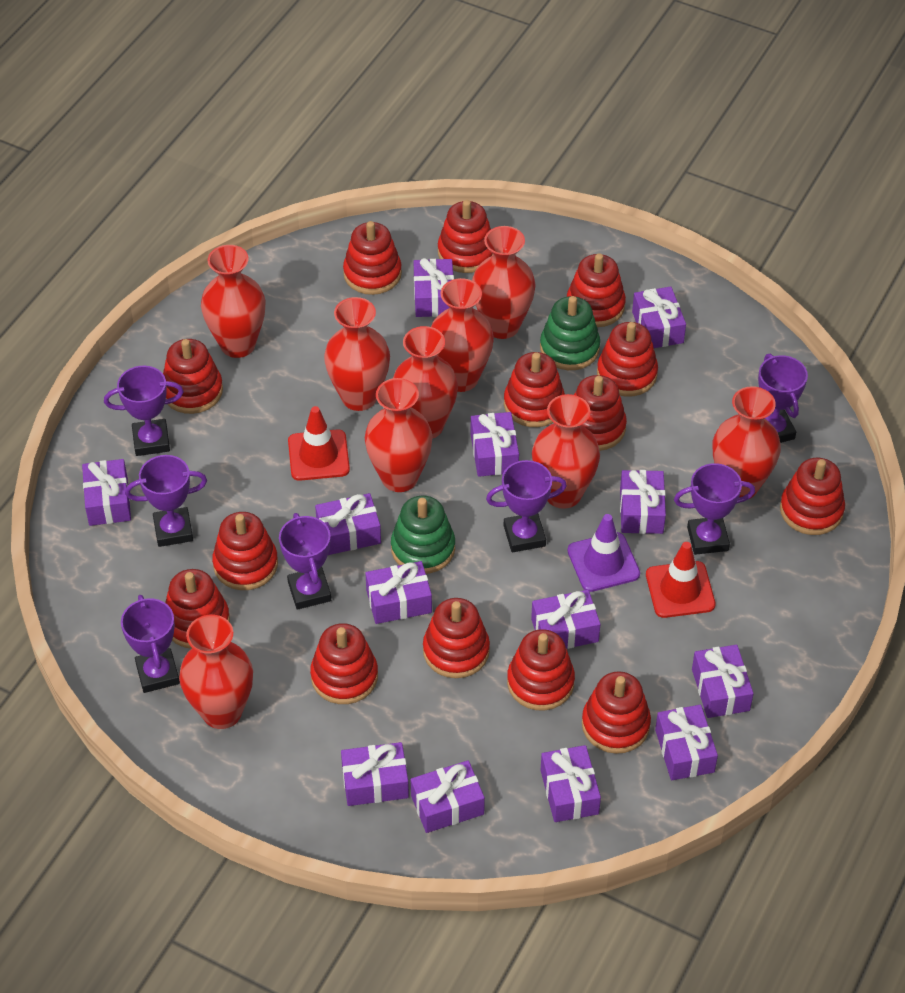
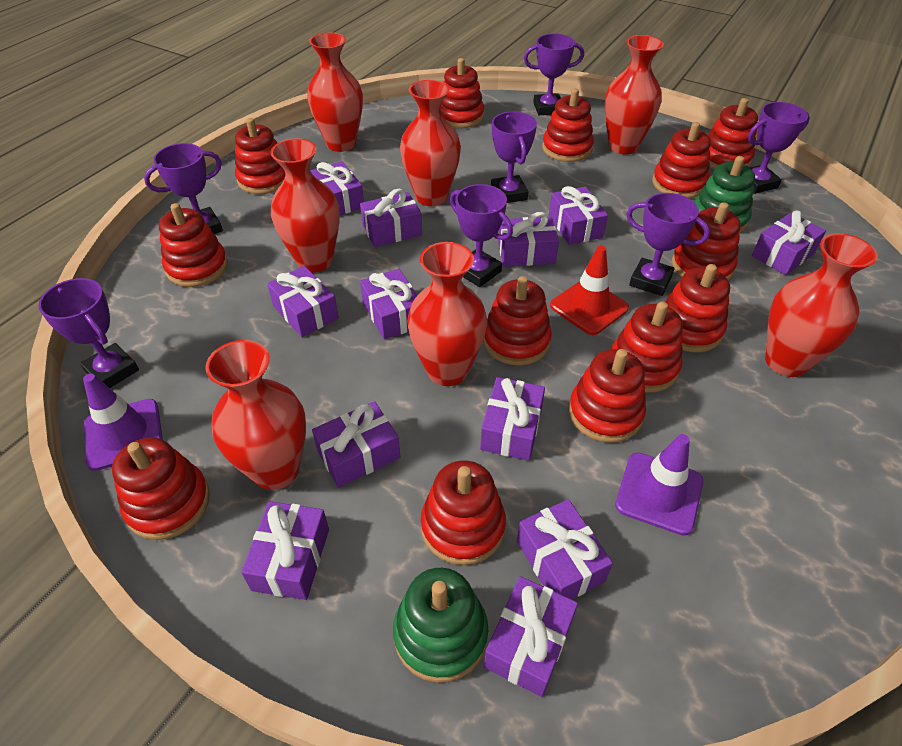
purple gift: 13 -> 12
purple traffic cone: 1 -> 2
red stacking toy: 14 -> 13
red traffic cone: 2 -> 1
red vase: 9 -> 7

